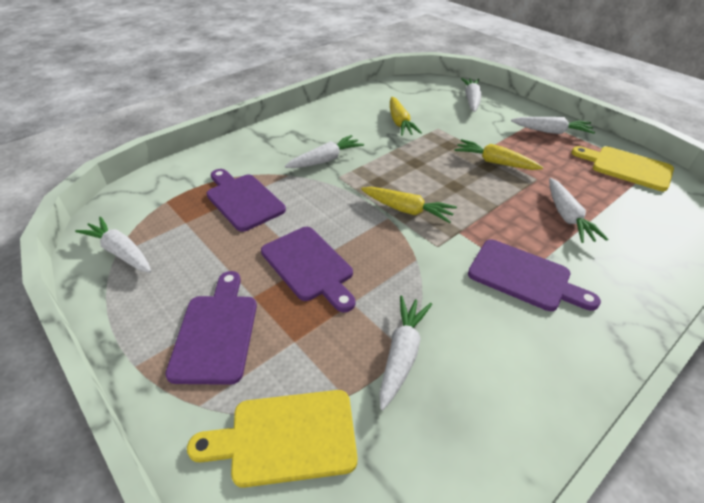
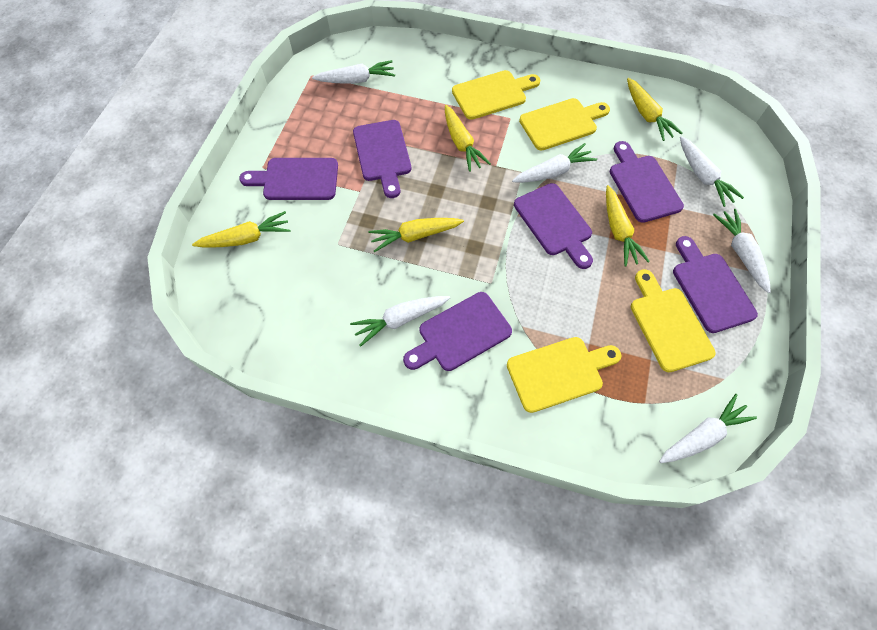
purple cutting board: 4 -> 6
yellow carrot: 3 -> 5
yellow cutting board: 2 -> 4

